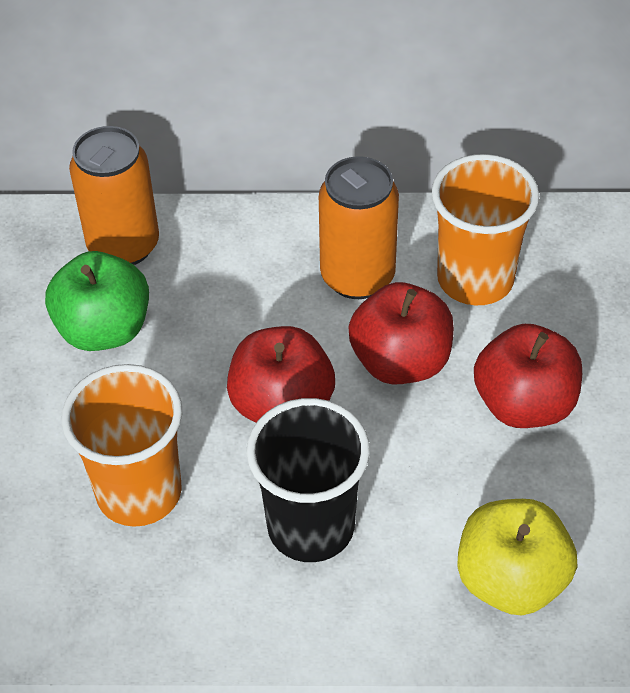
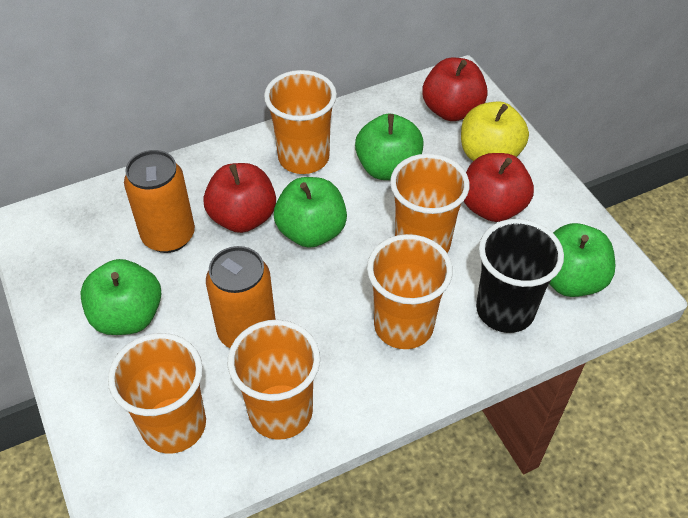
green apple: 1 -> 4
orange cup: 2 -> 5

